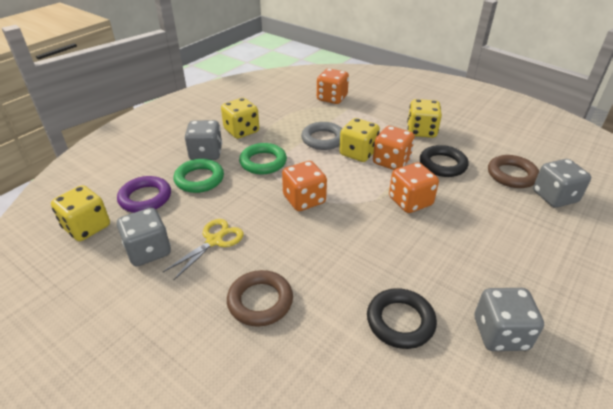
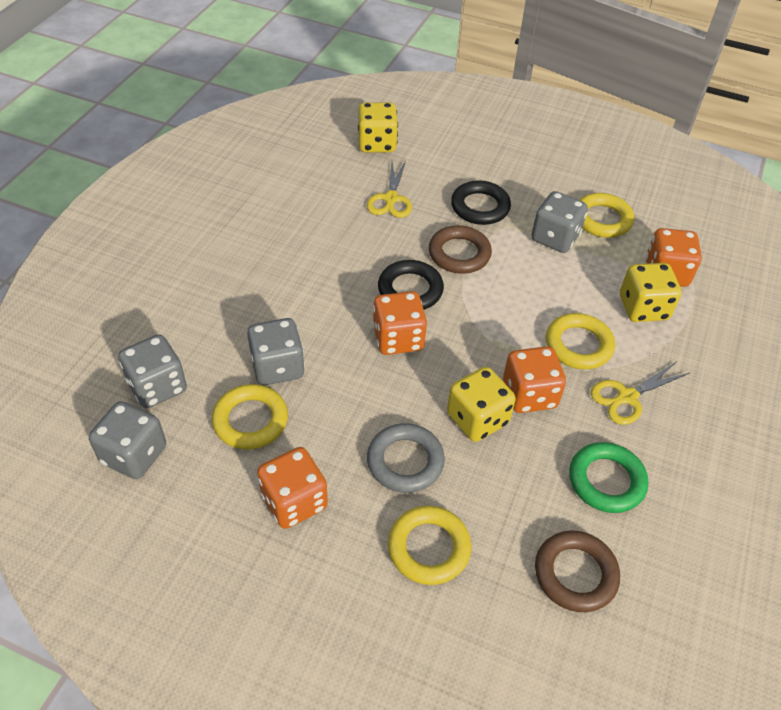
green ring: 2 -> 1
purple ring: 1 -> 0
yellow dice: 4 -> 3
yellow ring: 0 -> 4
yellow scissors: 1 -> 2

